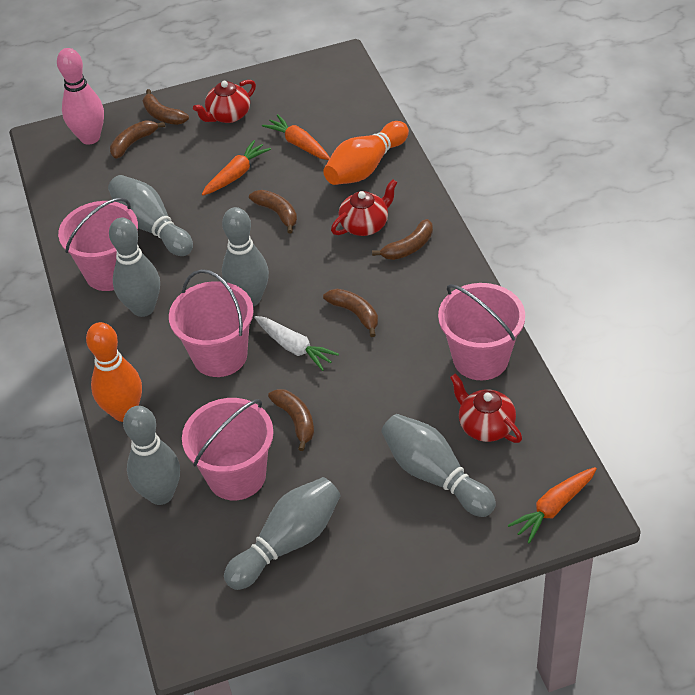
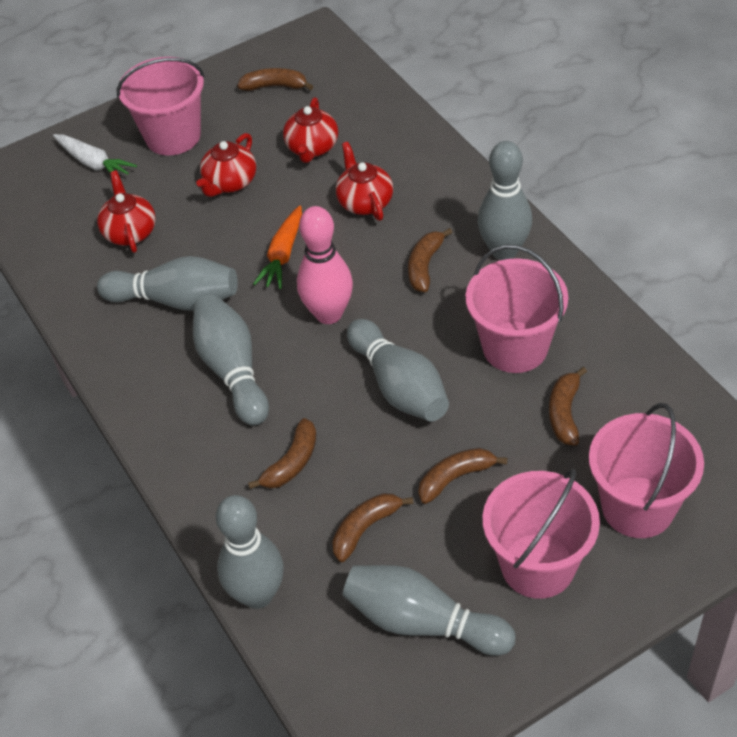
orange bowling pin: 2 -> 0
orange carrot: 3 -> 1
red teapot: 3 -> 4

